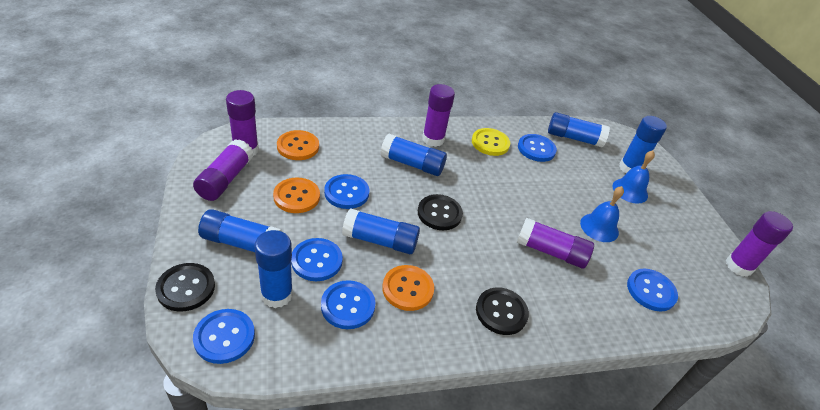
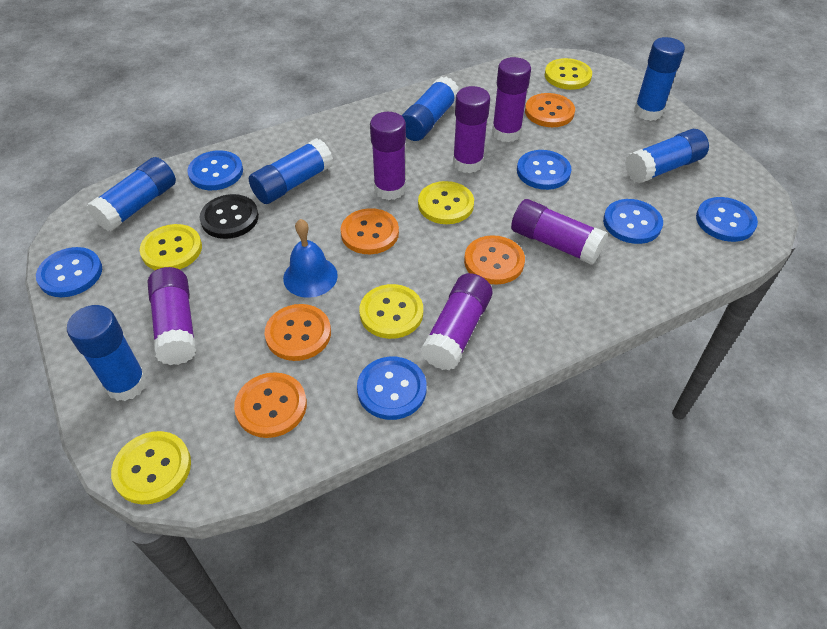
black button: 3 -> 1
blue bell: 2 -> 1
orange button: 3 -> 5
purple glue stick: 5 -> 6
yellow button: 1 -> 5

